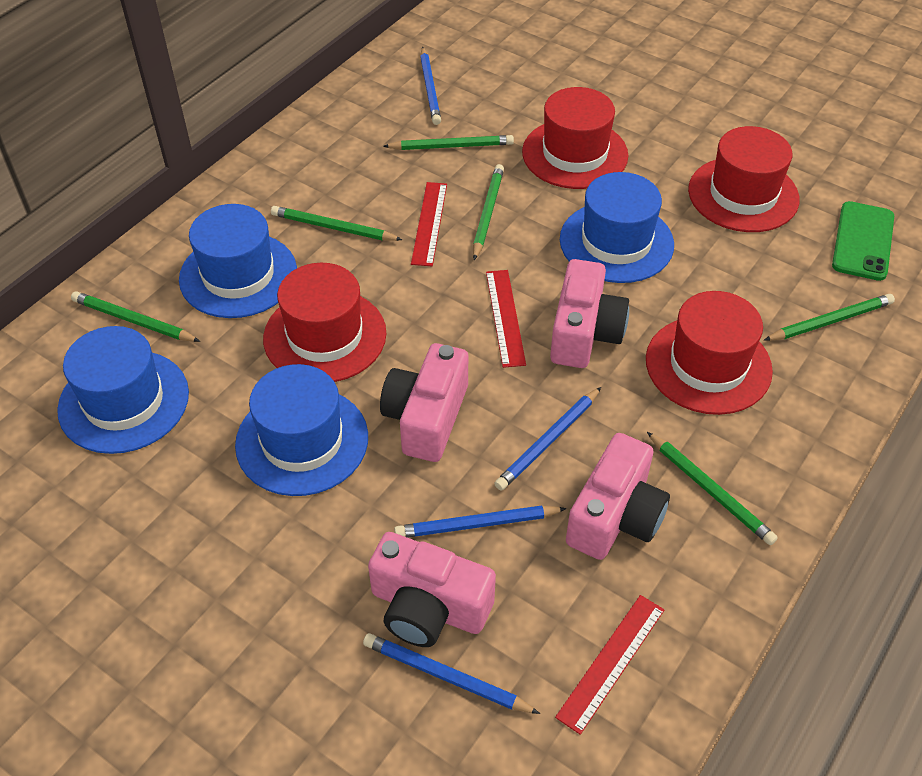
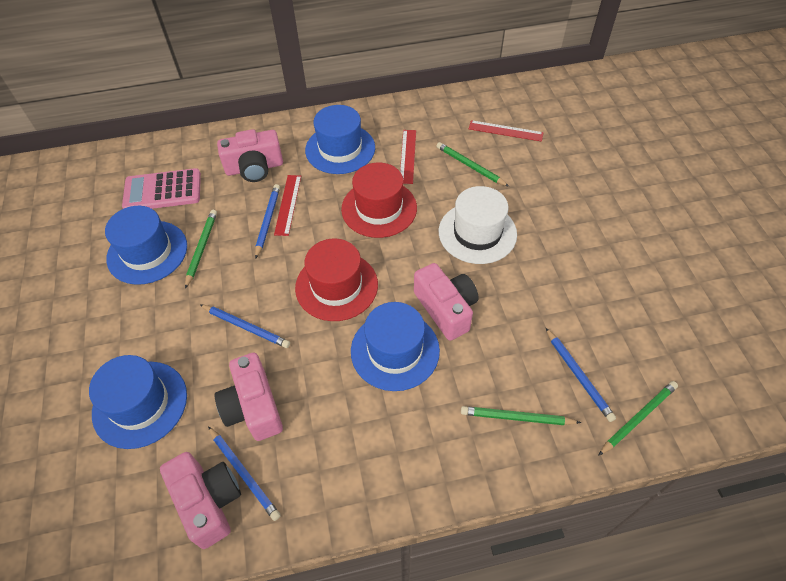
green pencil: 6 -> 4
green phone: 1 -> 0
pink calculator: 0 -> 1
red hat: 4 -> 2
white hat: 0 -> 1

